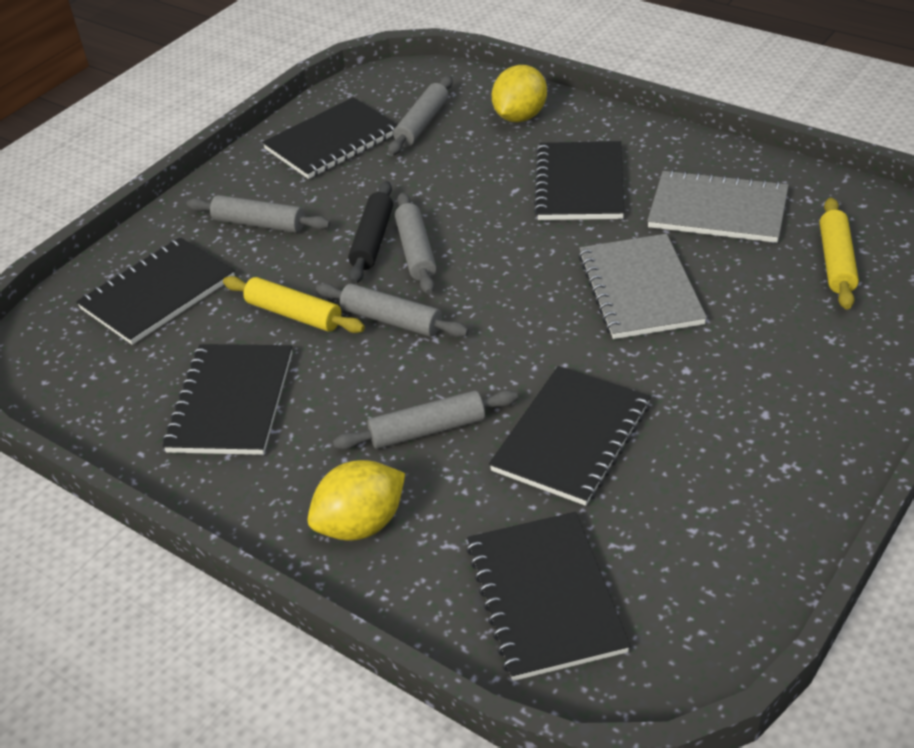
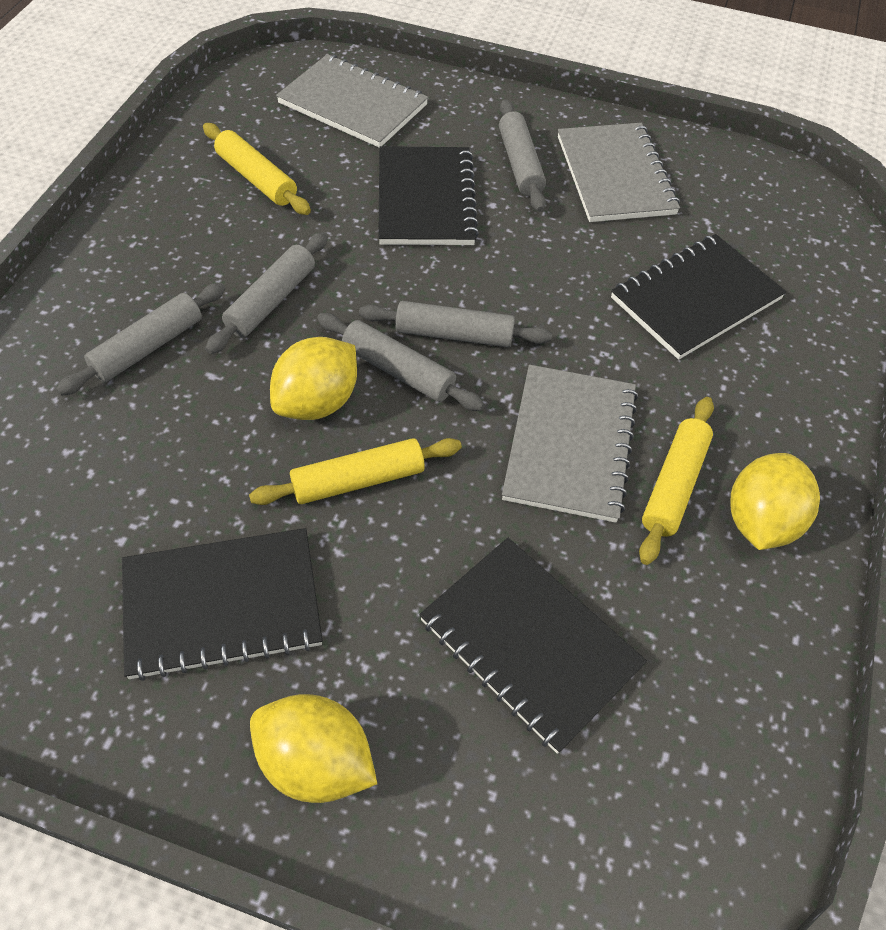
black notebook: 6 -> 4
black rolling pin: 1 -> 0
grey notebook: 2 -> 3
yellow lemon: 2 -> 3
yellow rolling pin: 2 -> 3

